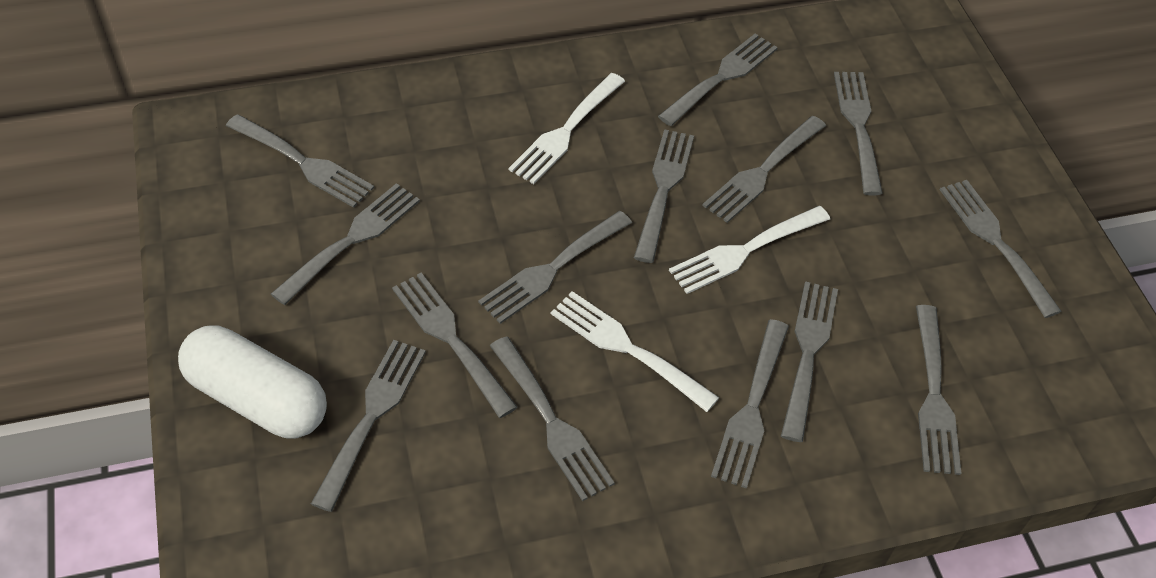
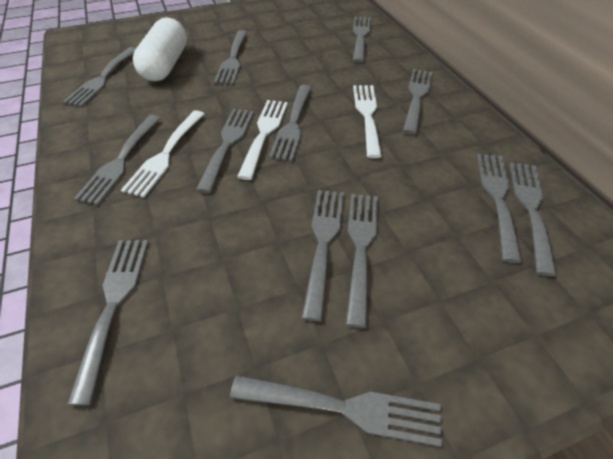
grey fork: 14 -> 13

